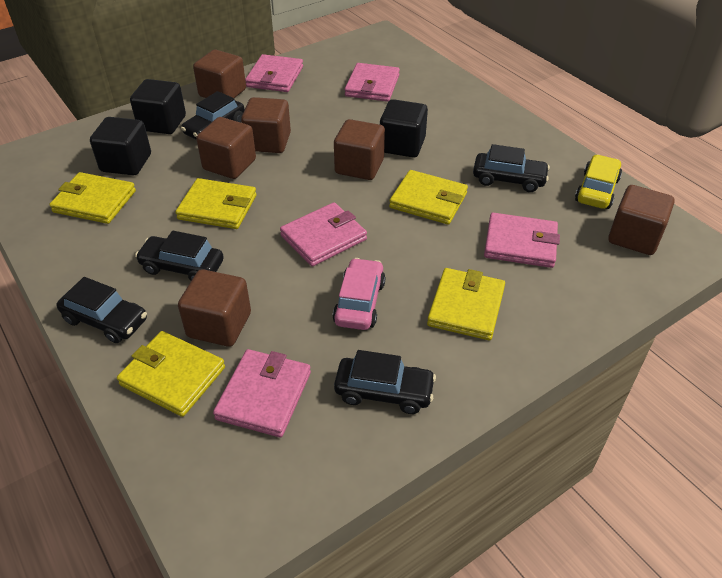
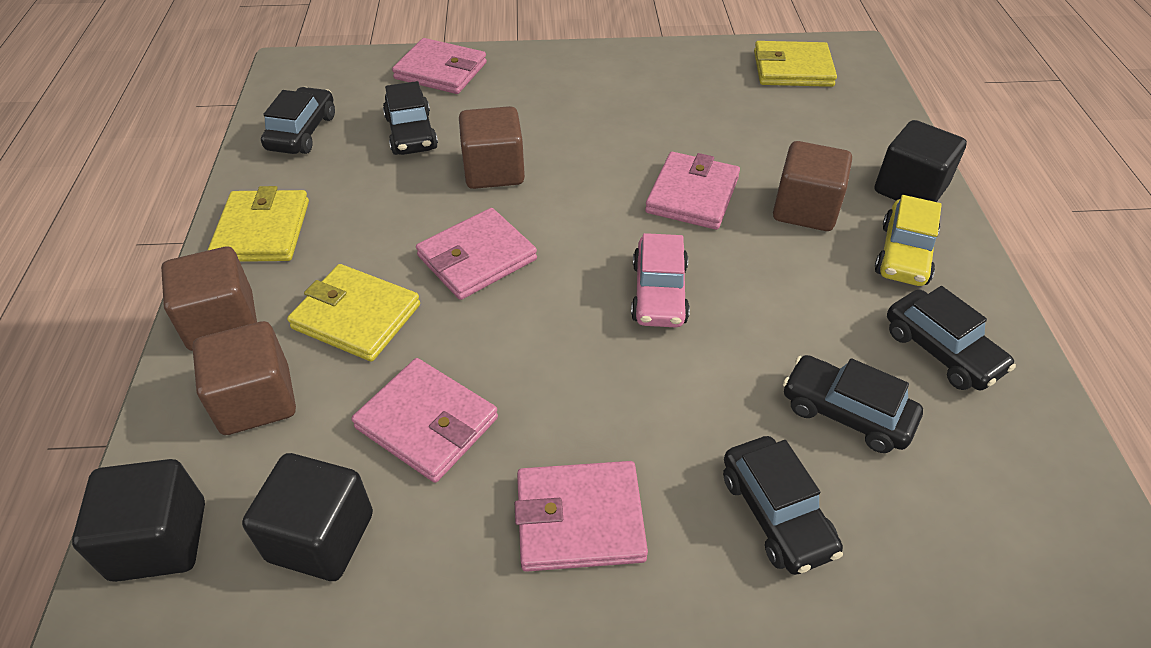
brown cube: 6 -> 4
yellow wallet: 5 -> 3

